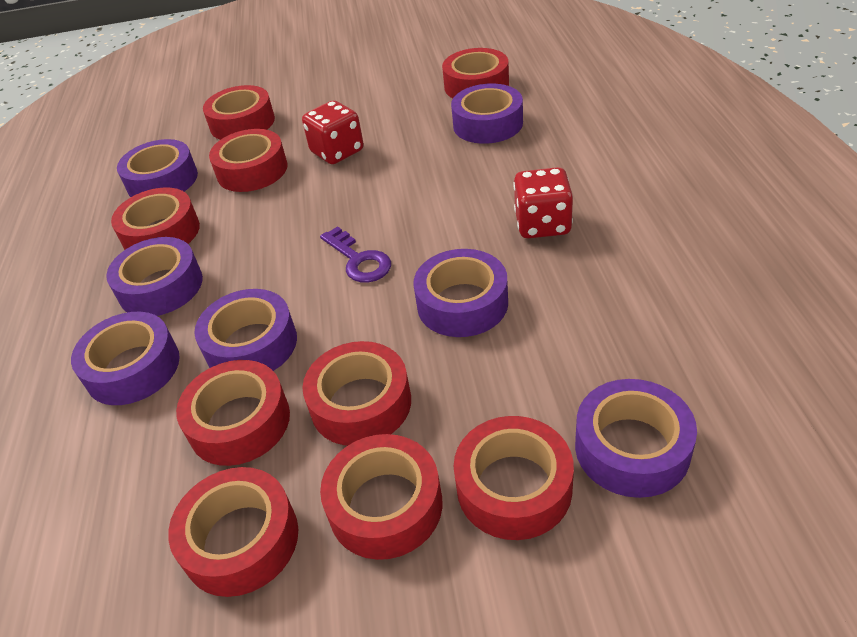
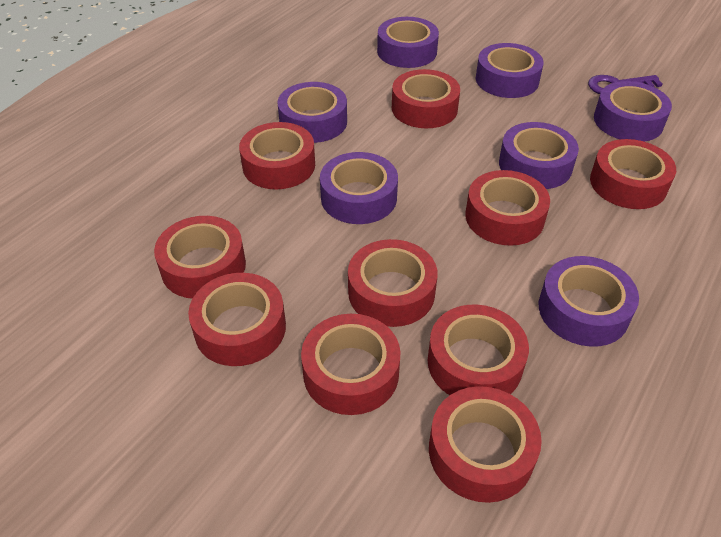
red dice: 2 -> 0
red tape: 9 -> 10

